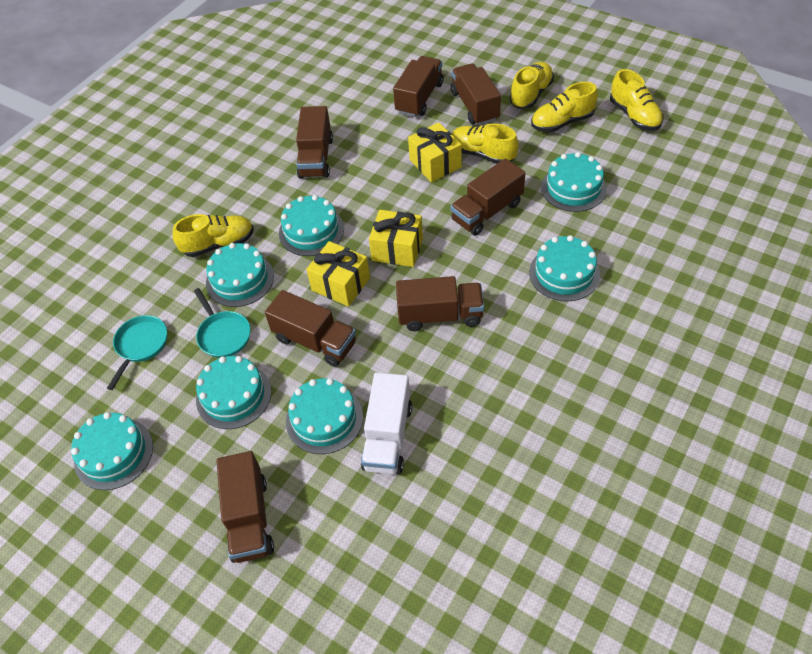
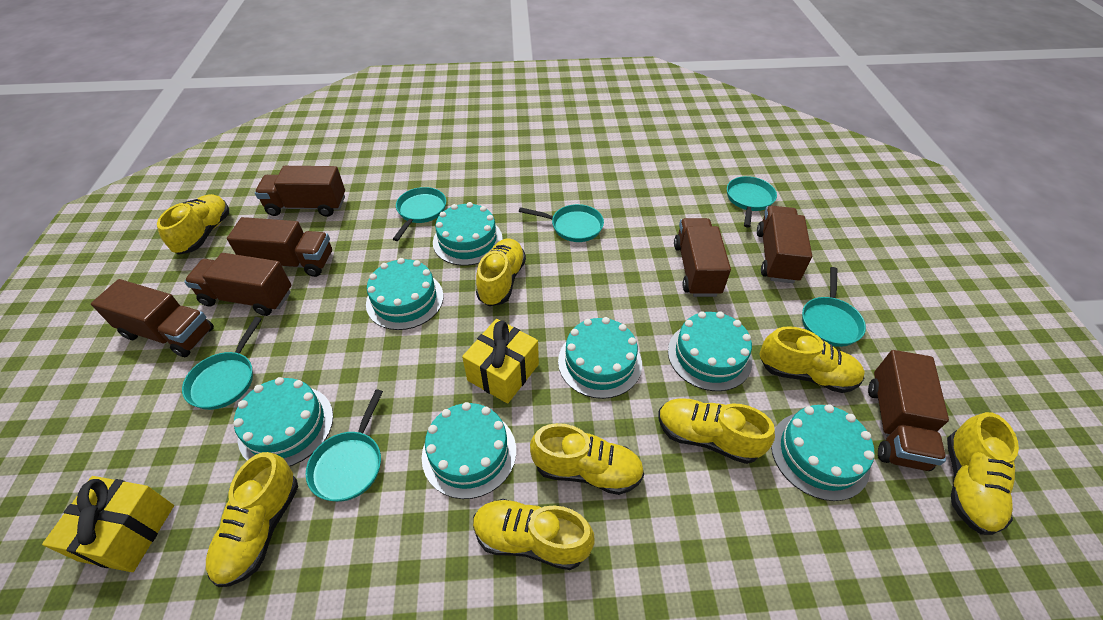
turquoise pan: 2 -> 6
white truck: 1 -> 0
yellow gift: 3 -> 2
yellow shoe: 5 -> 8

